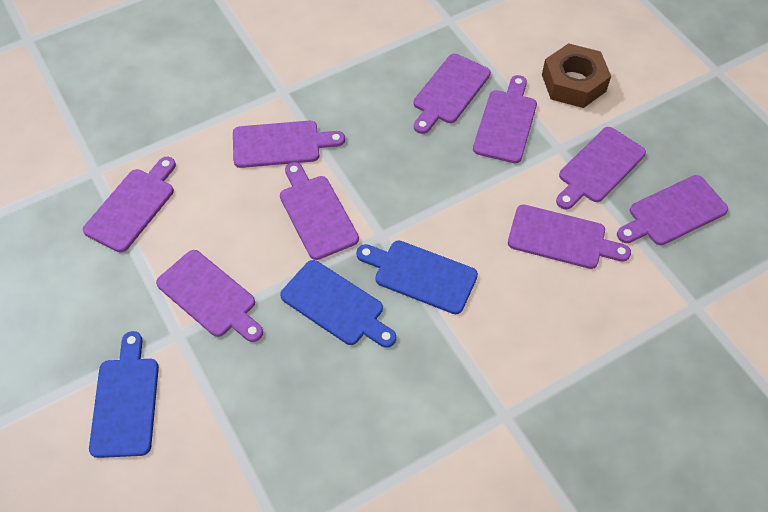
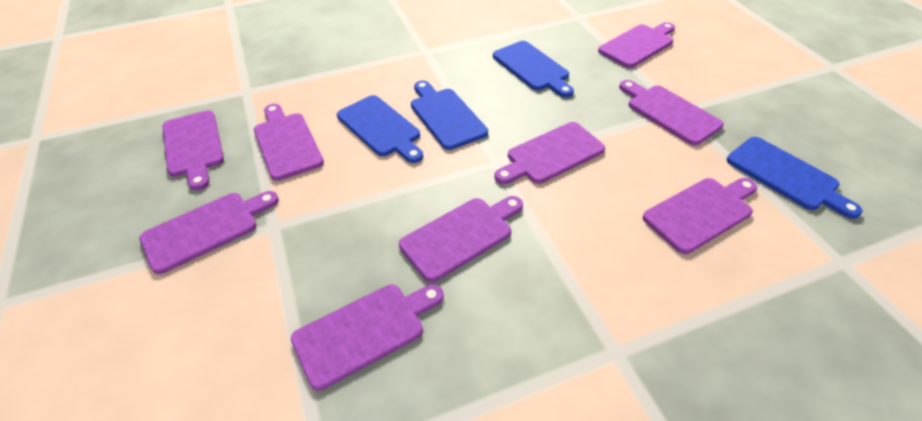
blue cutting board: 3 -> 4
brown nut: 1 -> 0

